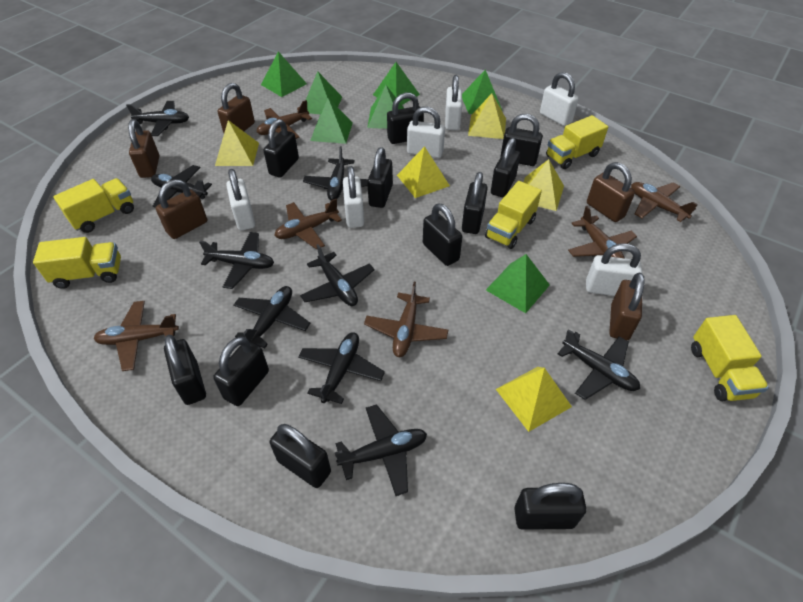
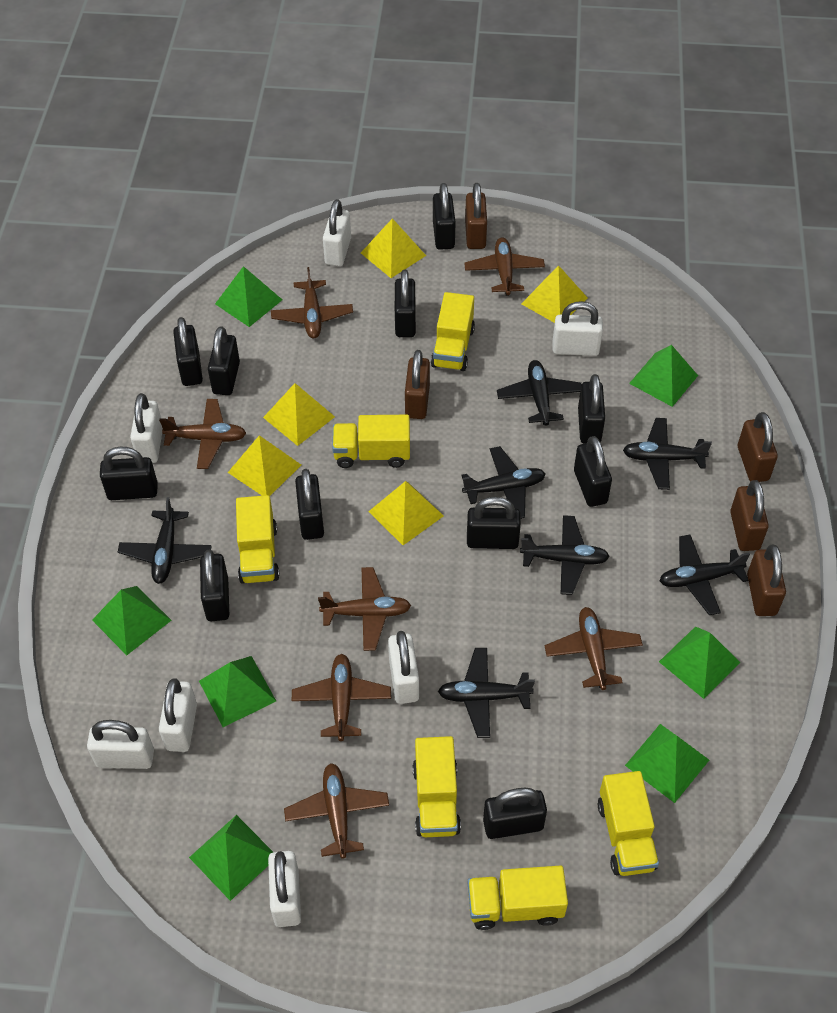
black plane: 9 -> 7
brown plane: 6 -> 7
white padlock: 6 -> 7
yellow truck: 5 -> 6

